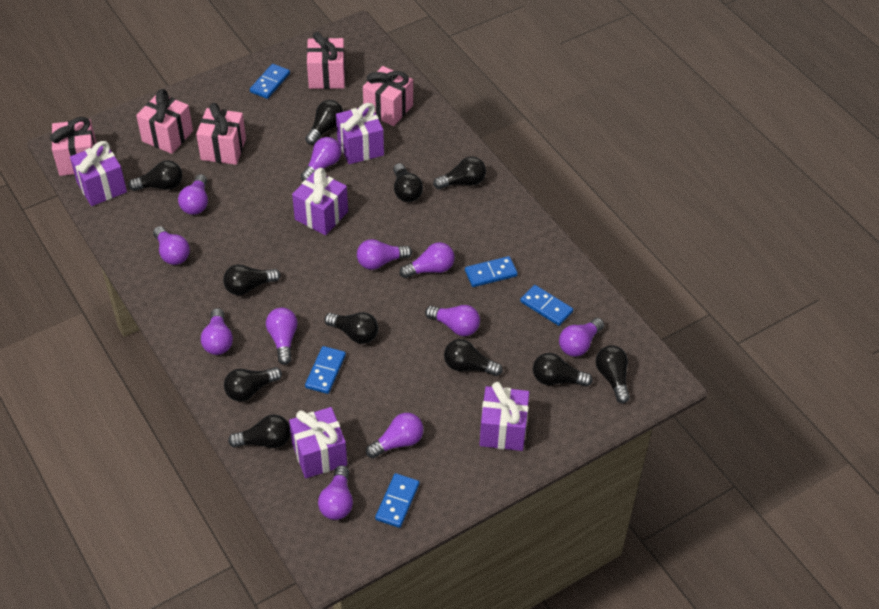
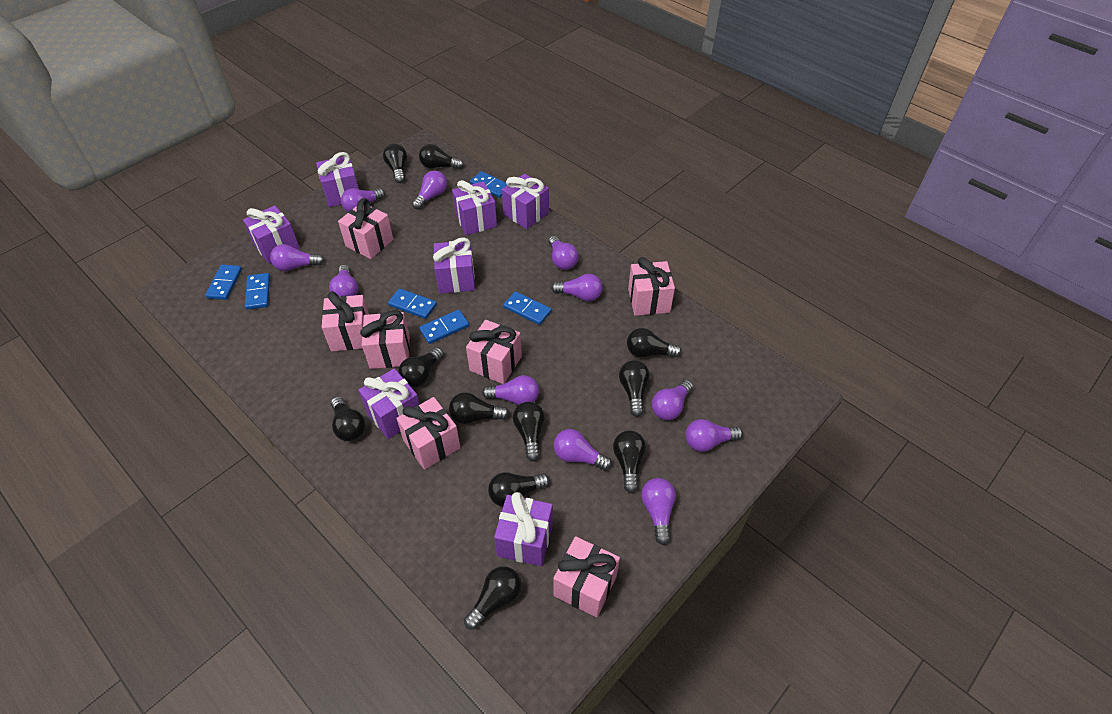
blue domino: 5 -> 6
pink gift: 5 -> 7
purple gift: 5 -> 7

